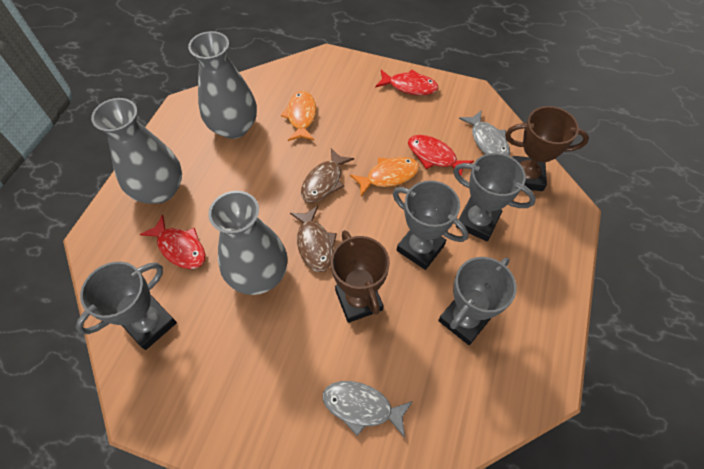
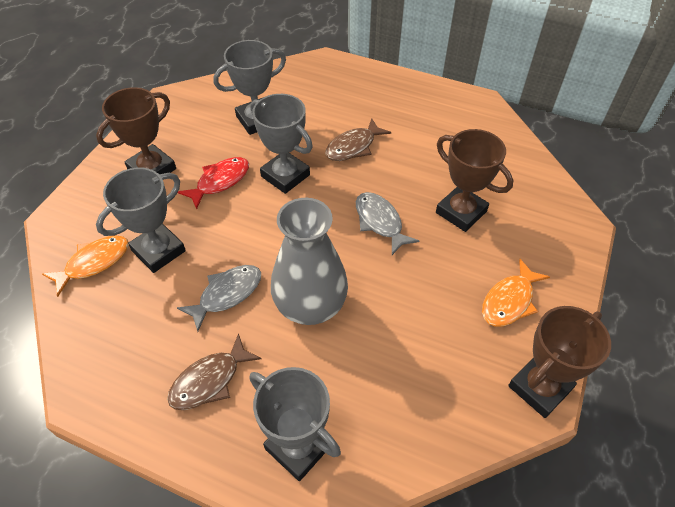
brown trophy: 2 -> 3
grey vase: 3 -> 1
red fish: 3 -> 1

